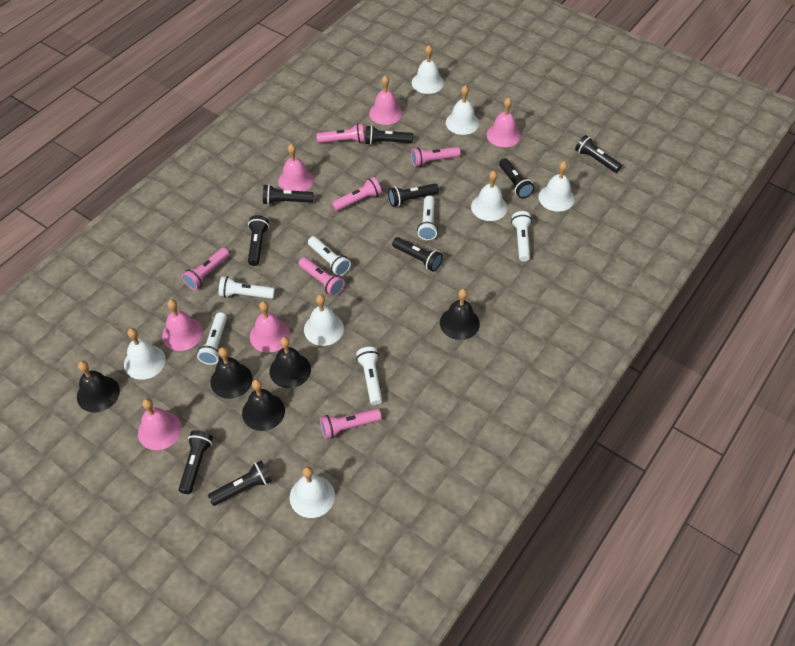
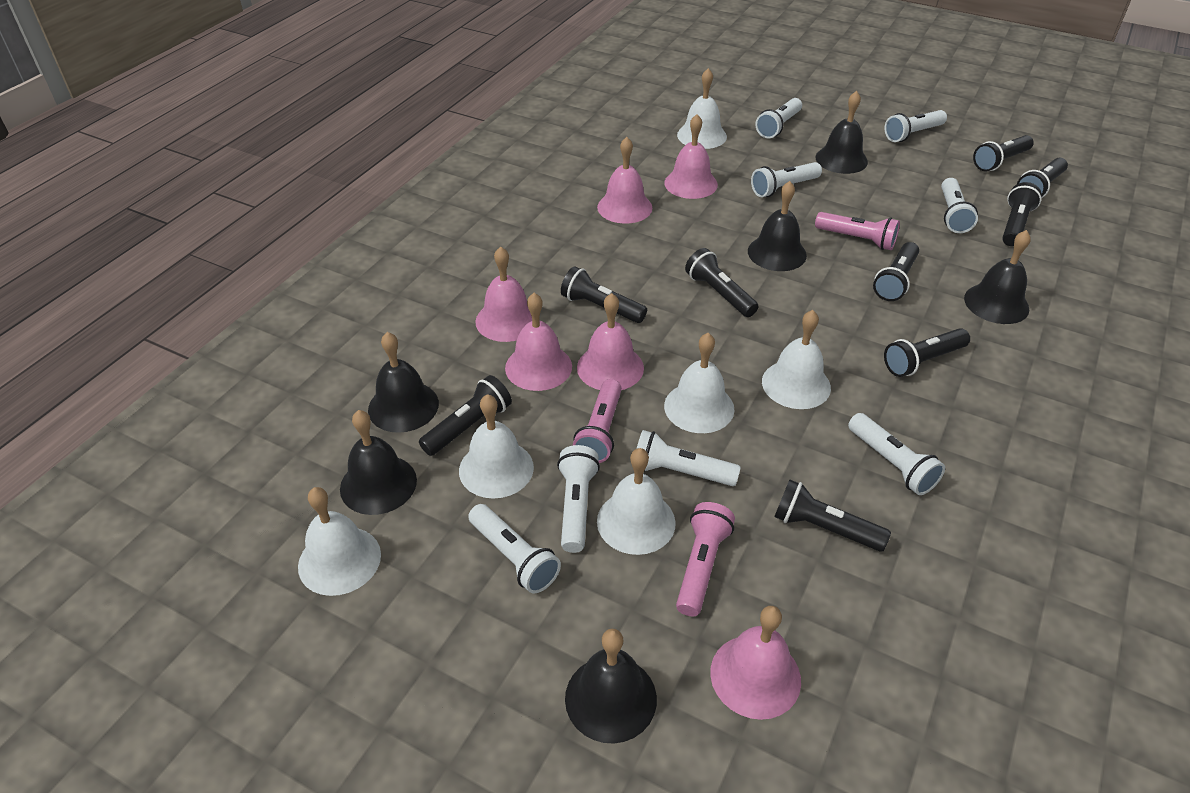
black bell: 5 -> 6
pink flashlight: 6 -> 3
white bell: 7 -> 6
white flashlight: 6 -> 8

